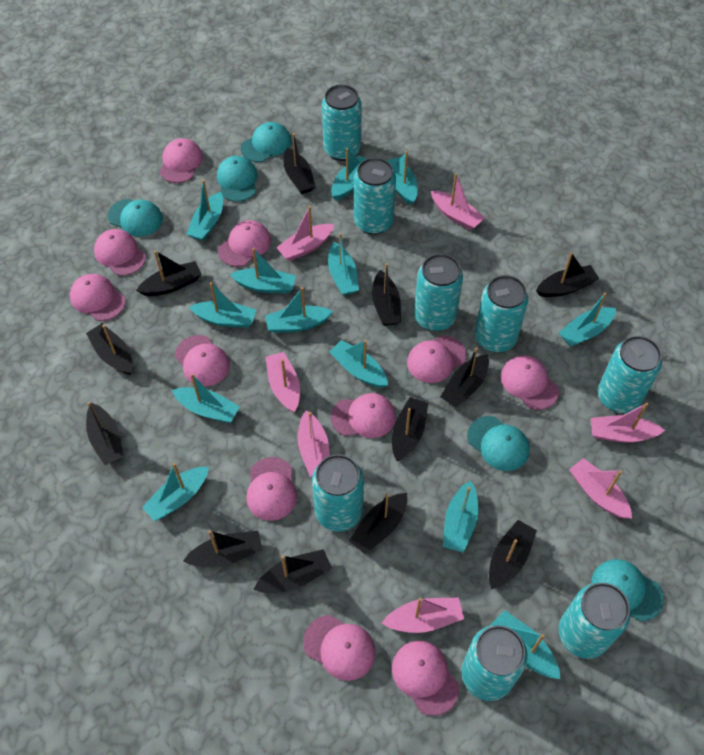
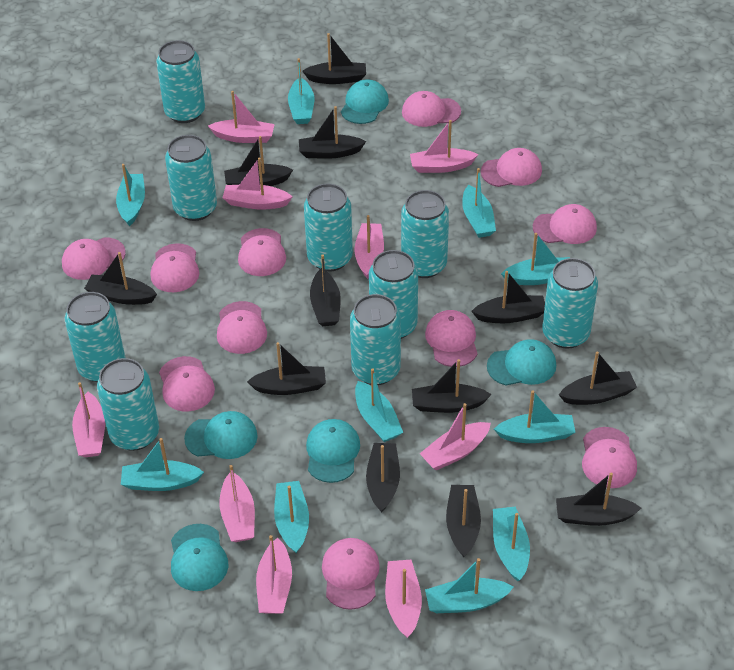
pink boat: 7 -> 9
turquoise boat: 13 -> 10
turquoise can: 8 -> 9

